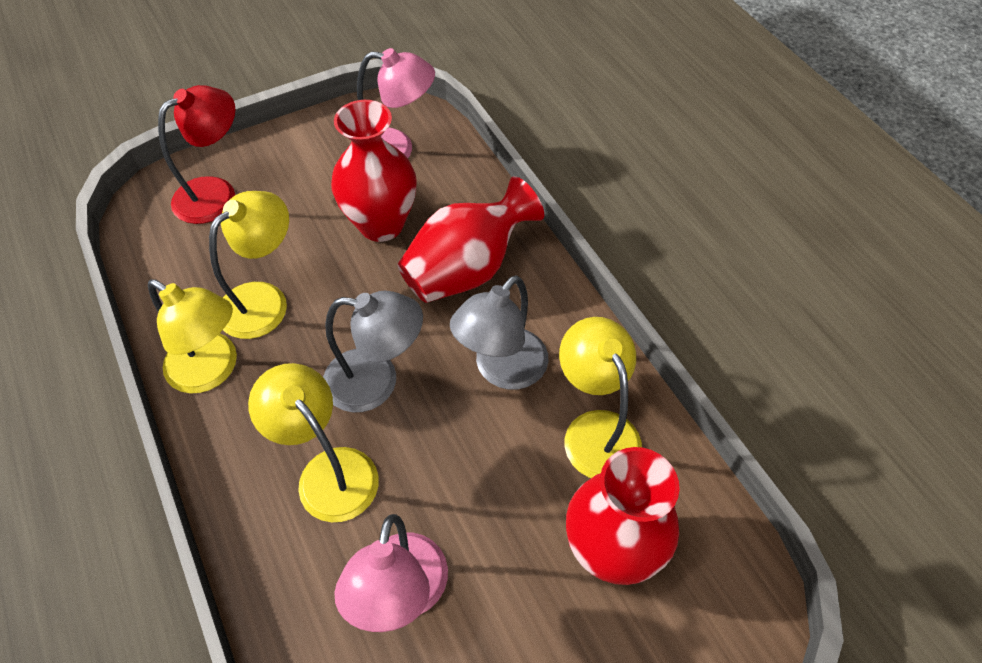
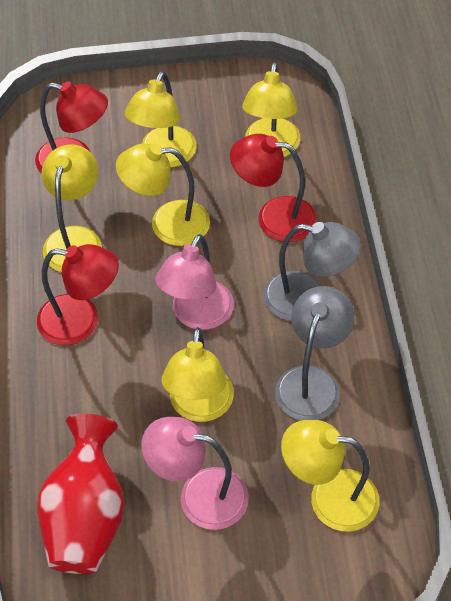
red lamp: 1 -> 3
red vase: 3 -> 1
yellow lamp: 4 -> 6

